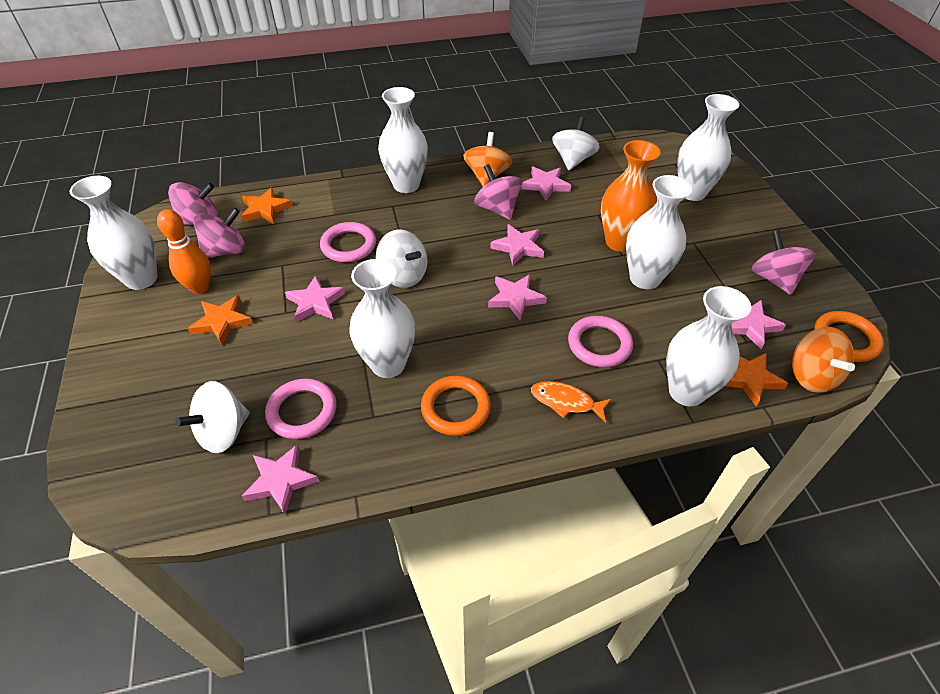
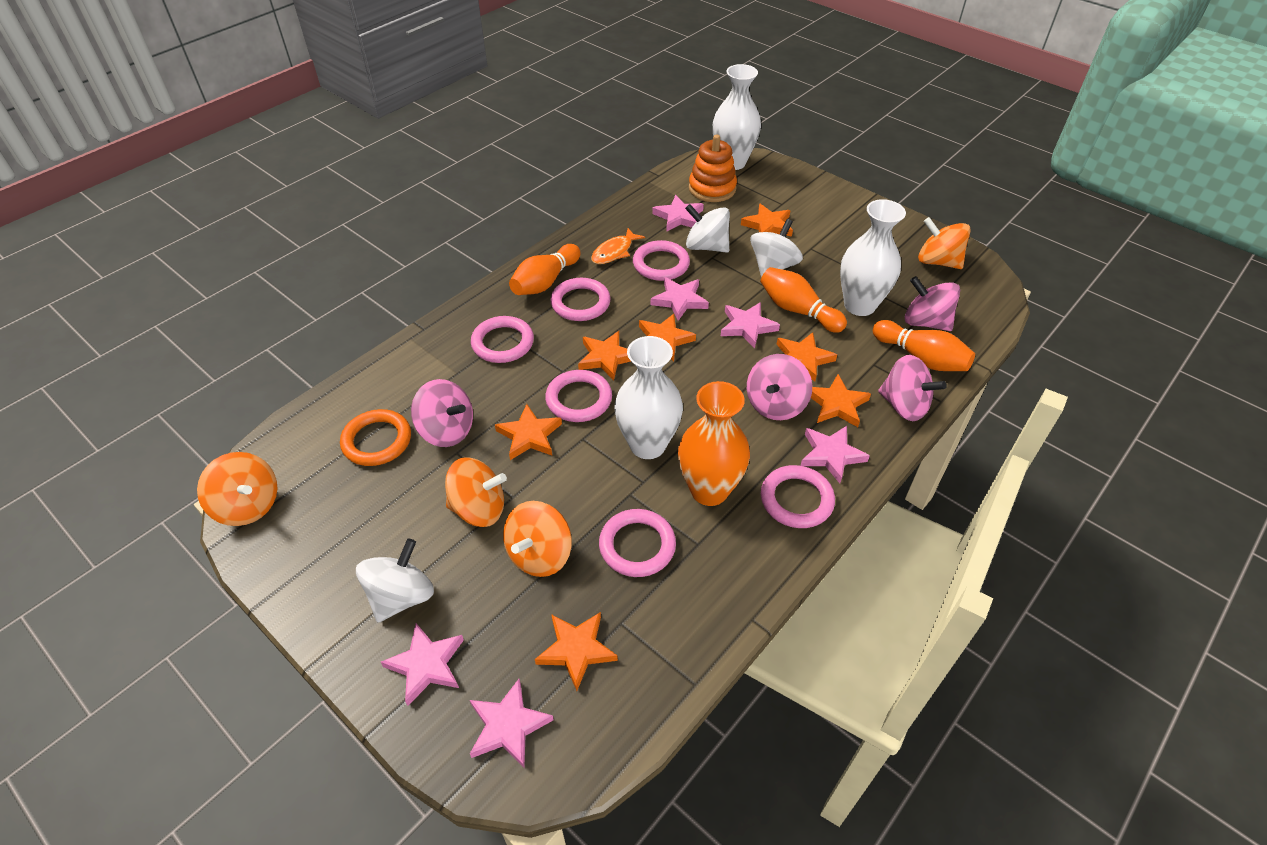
orange bowling pin: 1 -> 3
orange ring: 2 -> 1
orange spinning top: 2 -> 4
orange stacking toy: 0 -> 1
orange star: 3 -> 7
pink ring: 3 -> 6
white vase: 6 -> 3

